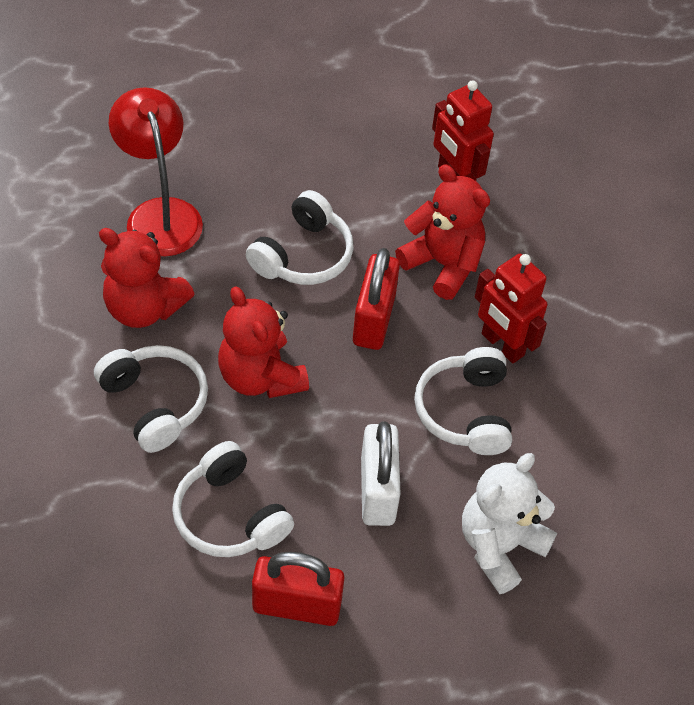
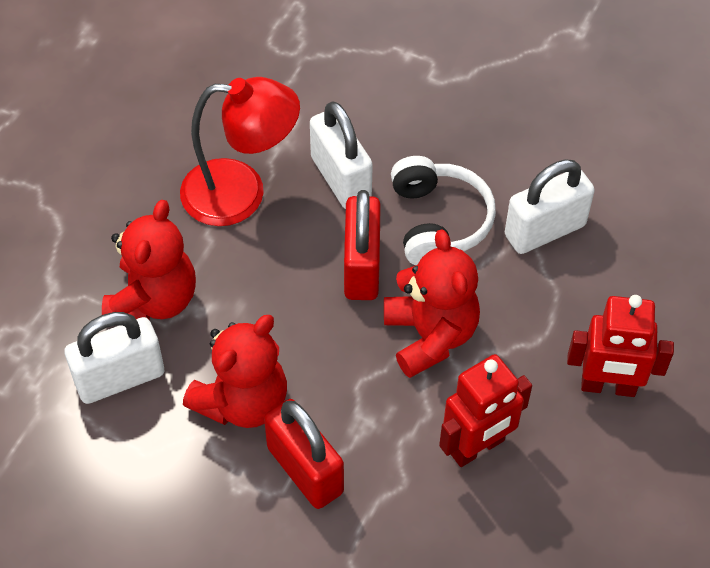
white headphones: 4 -> 1
white padlock: 1 -> 3
white teddy bear: 1 -> 0

